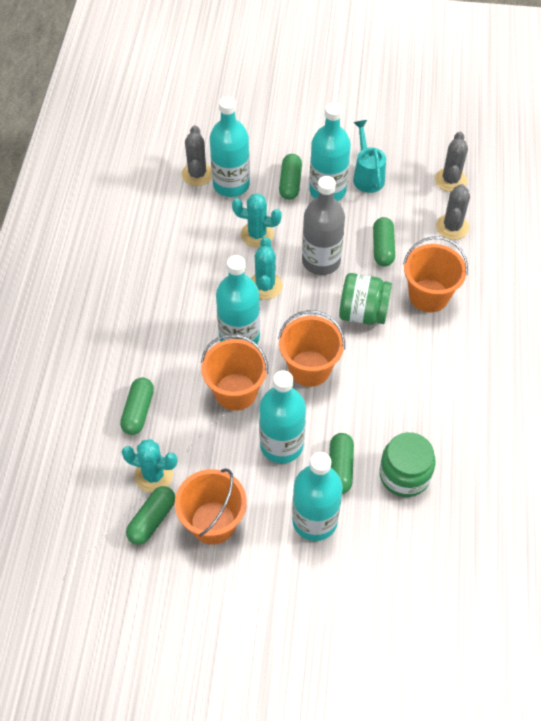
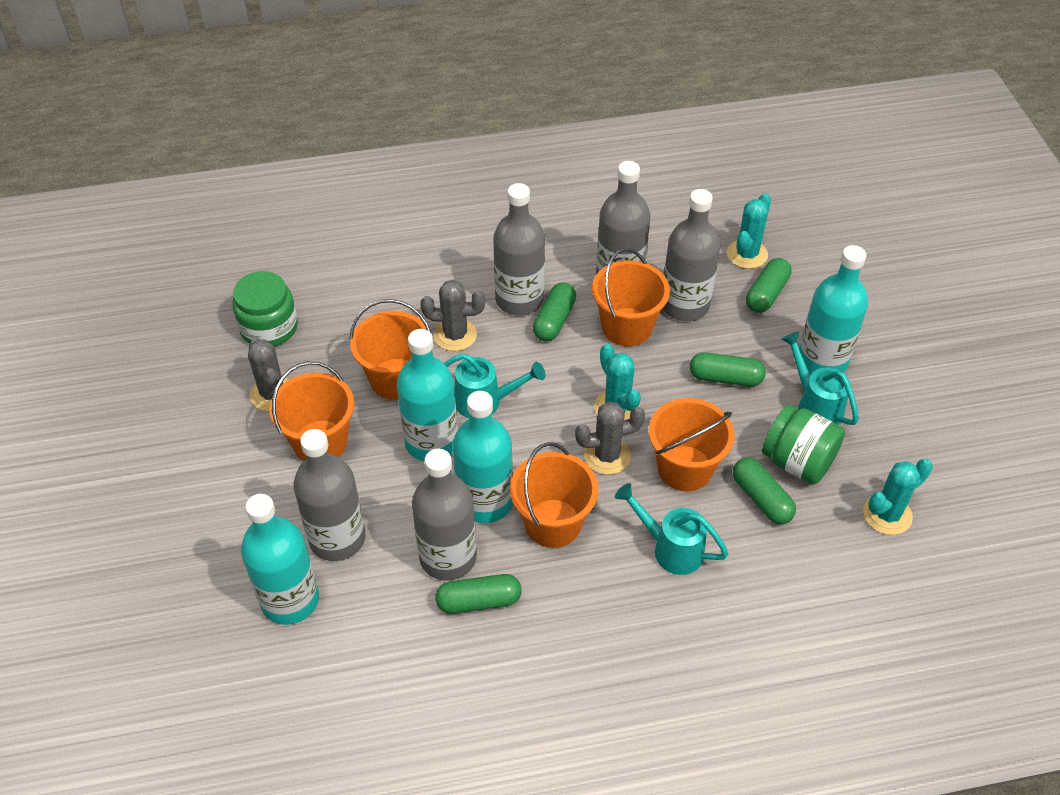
grey bottle: 1 -> 5
orange bucket: 4 -> 5
turquoise bottle: 5 -> 4
turquoise watering can: 1 -> 3

